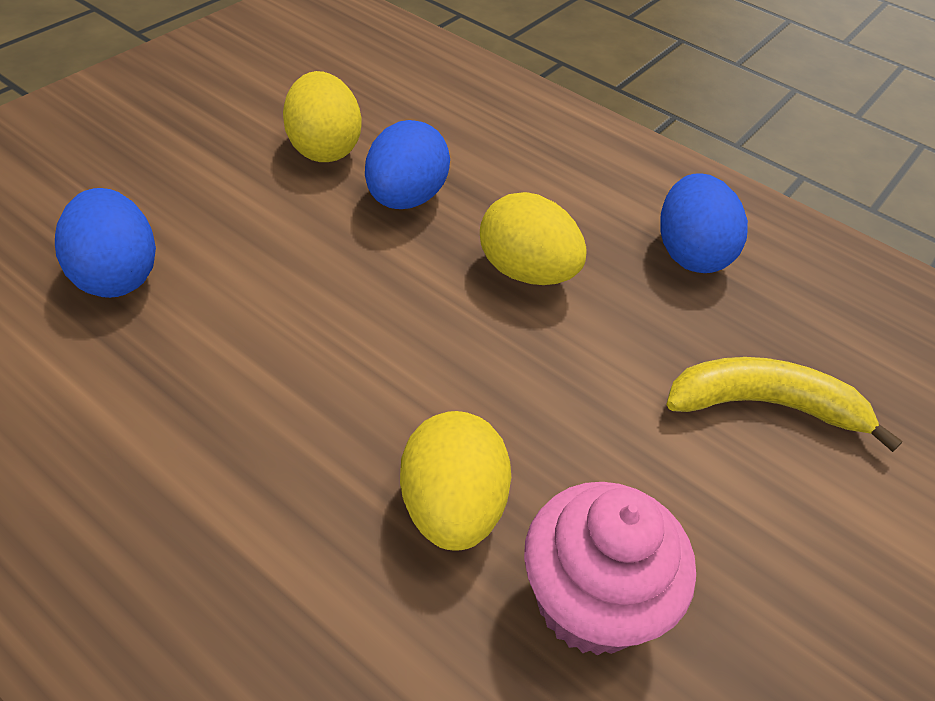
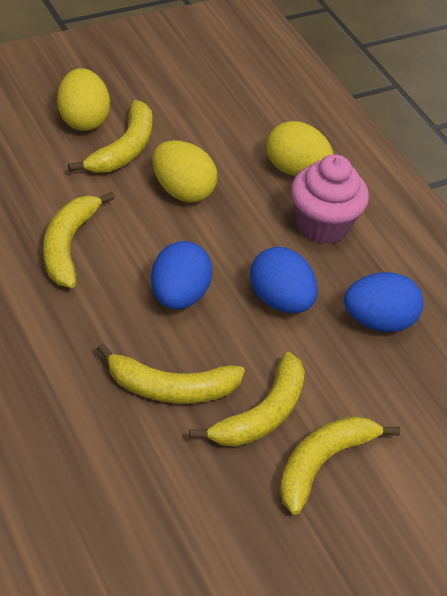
yellow banana: 1 -> 5

